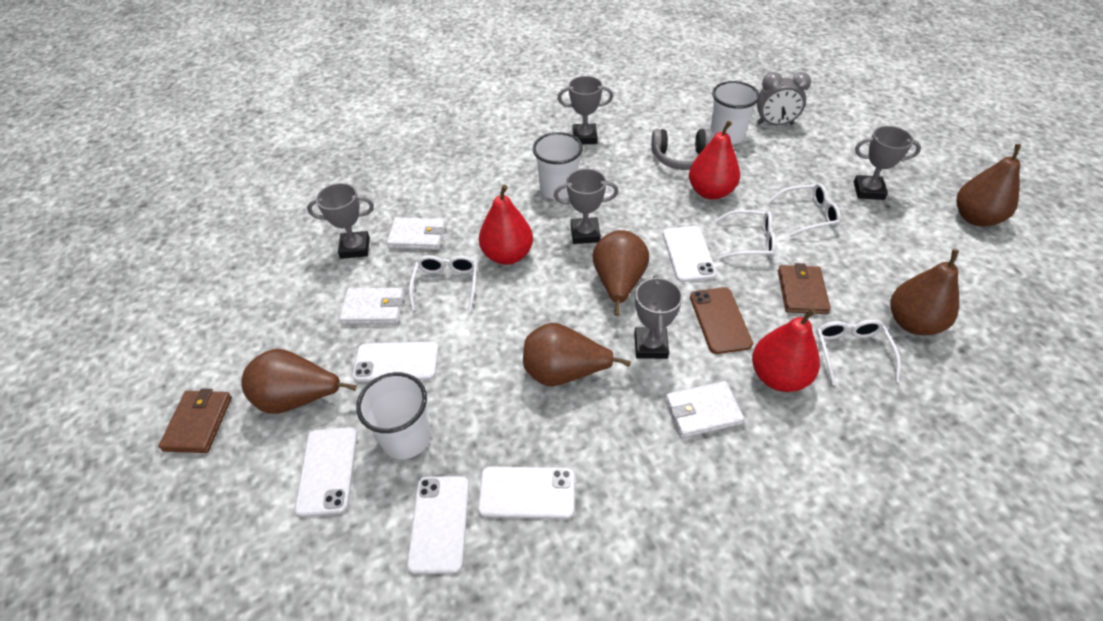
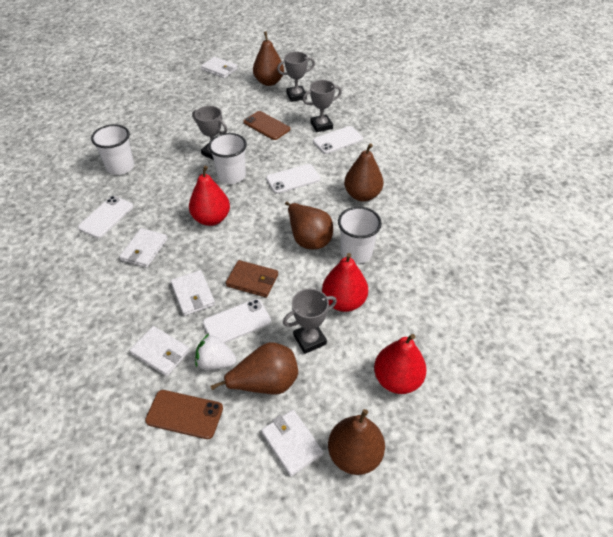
brown phone: 1 -> 2
brown wallet: 2 -> 1
grey clock: 1 -> 0
grey headphones: 1 -> 0
grey trophy: 5 -> 4
white glasses: 4 -> 0
white phone: 5 -> 4
white strawberry: 0 -> 1
white wallet: 3 -> 5

